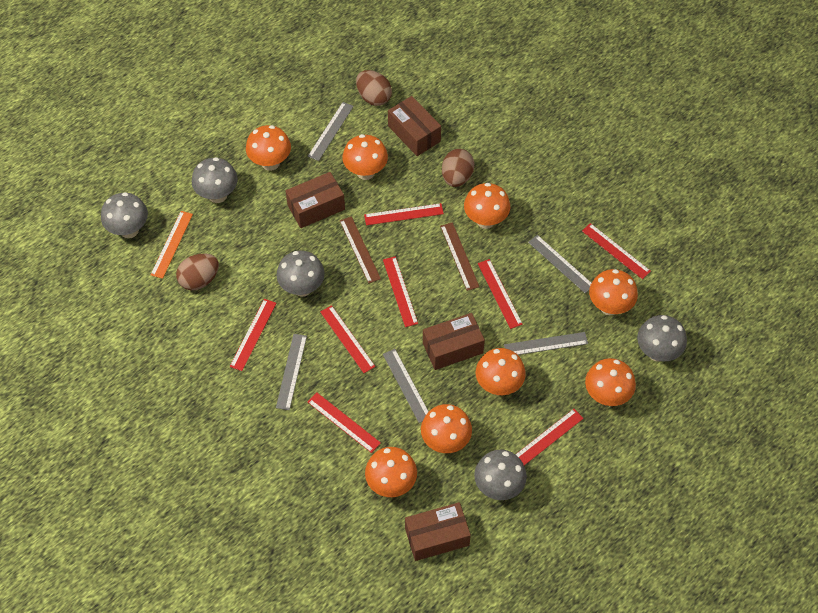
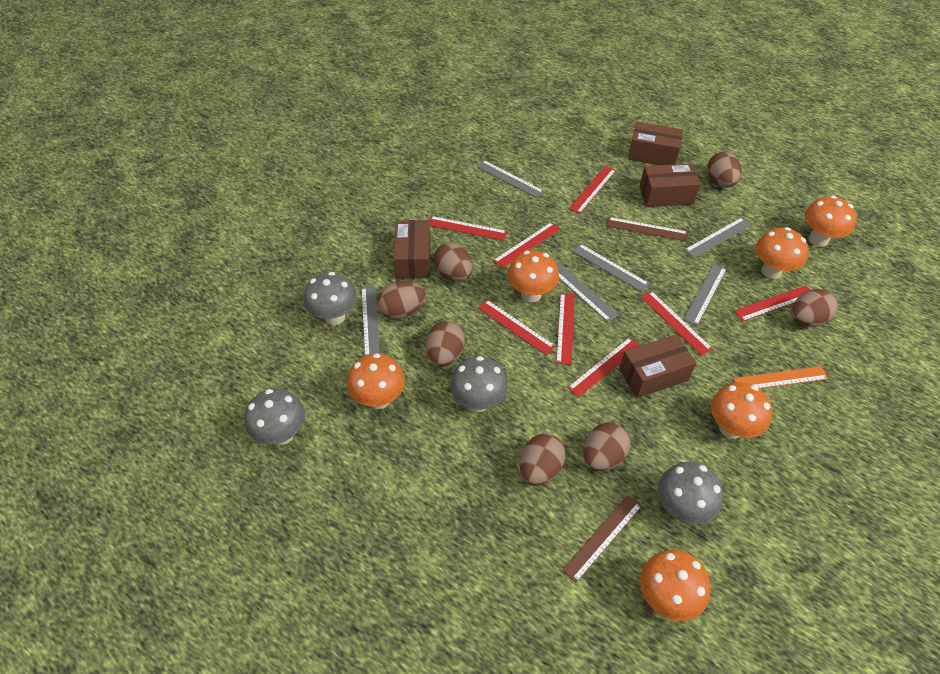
brown egg: 3 -> 7
grey mushroom: 5 -> 4
grey ruler: 5 -> 6
orange mushroom: 8 -> 6

